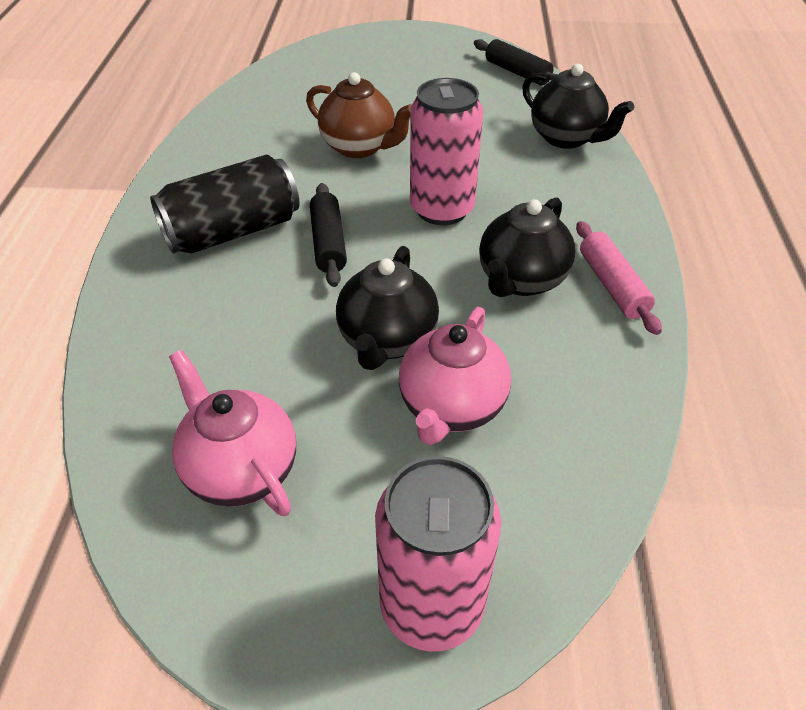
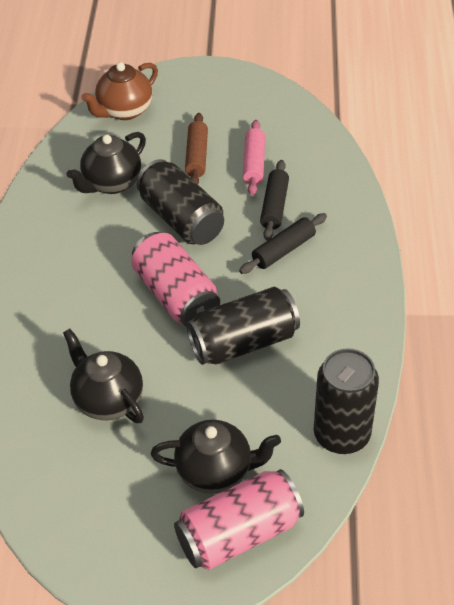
black can: 1 -> 3
brown rolling pin: 0 -> 1
pink teapot: 2 -> 0

